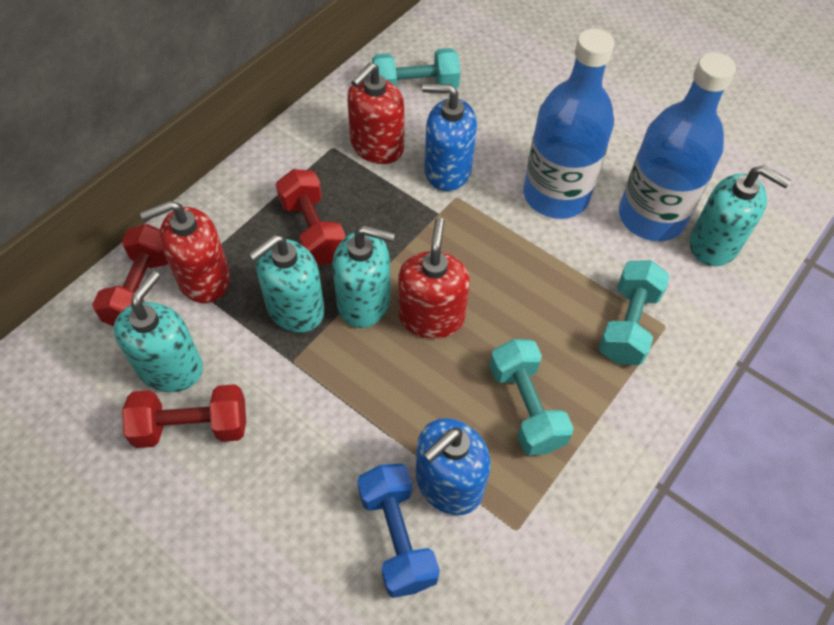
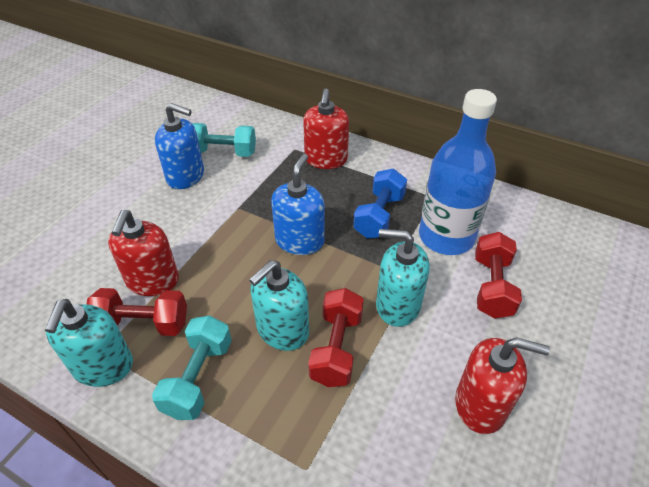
blue bottle: 2 -> 1
turquoise dumbbell: 3 -> 2
turquoise soap dispenser: 4 -> 3

